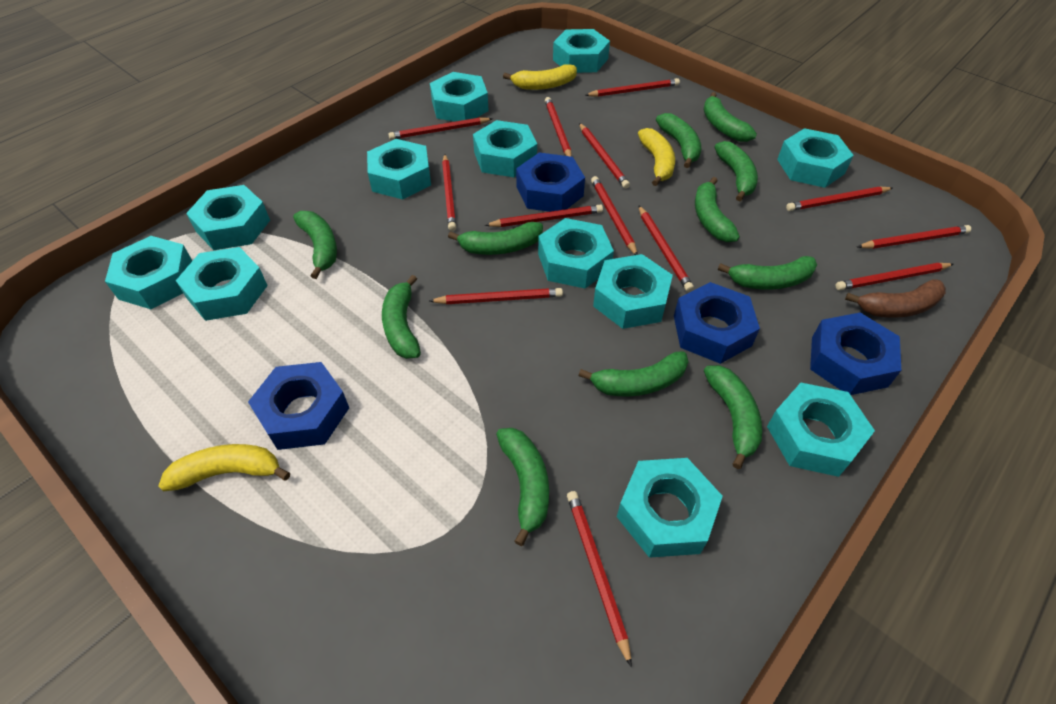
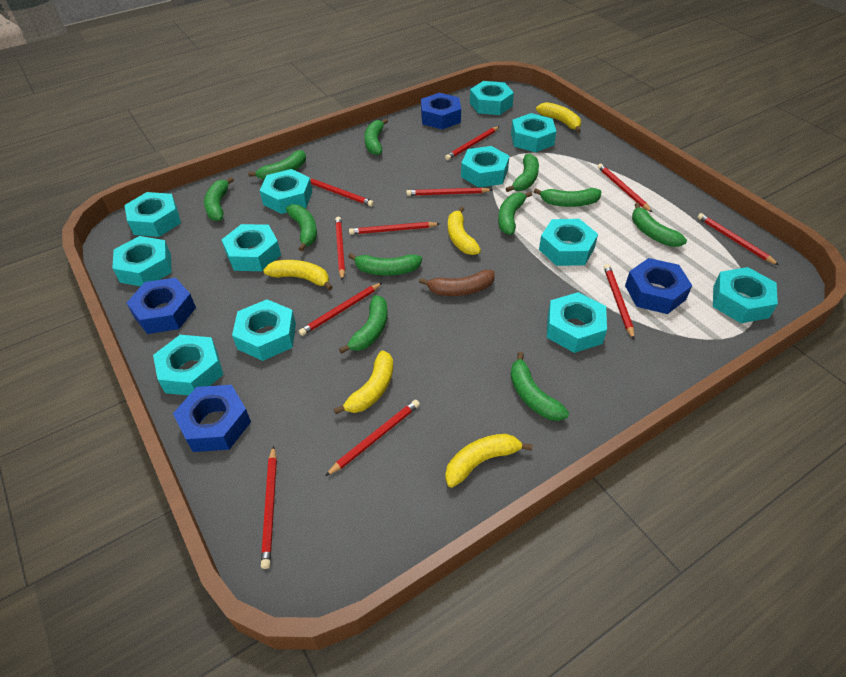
red pencil: 13 -> 11
yellow banana: 3 -> 5

